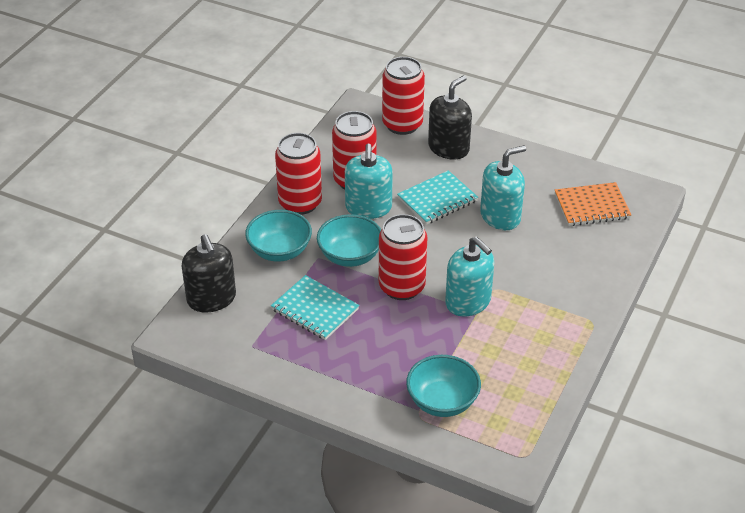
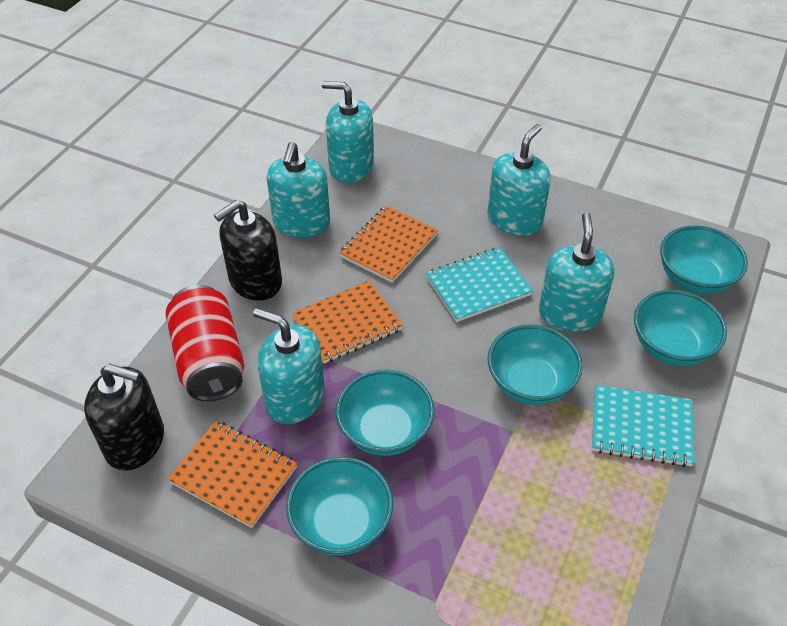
orange notebook: 1 -> 3
red can: 4 -> 1
turquoise bowl: 3 -> 5
turquoise soap dispenser: 3 -> 5

